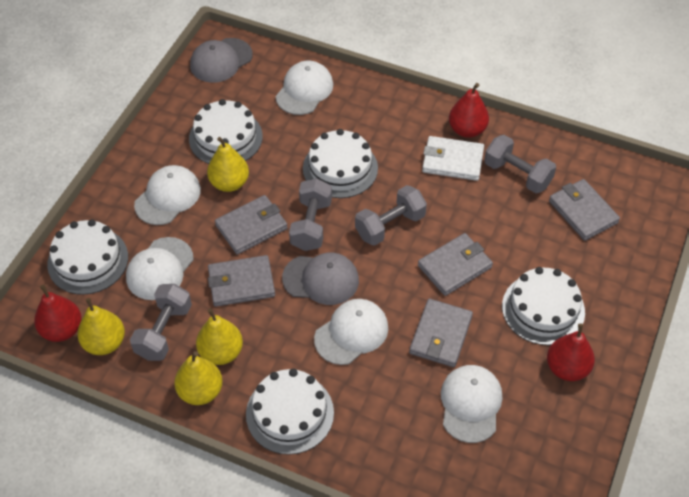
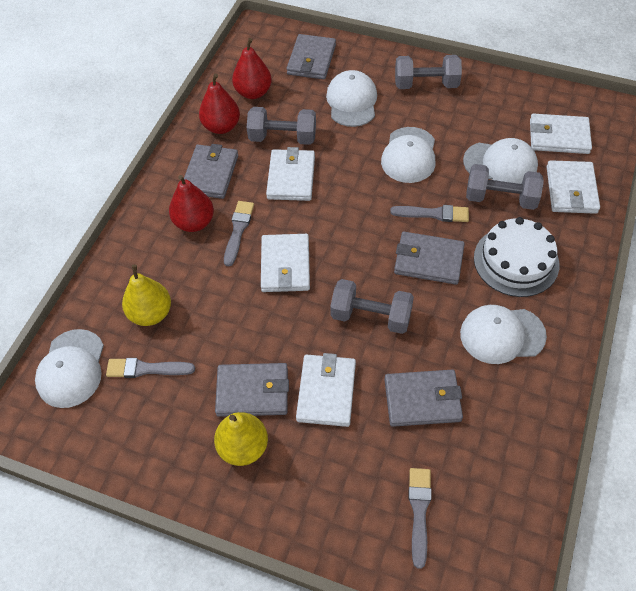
grey brush: 0 -> 4
grey cap: 2 -> 0
white cake: 5 -> 1
white wallet: 1 -> 5
yellow pear: 4 -> 2

